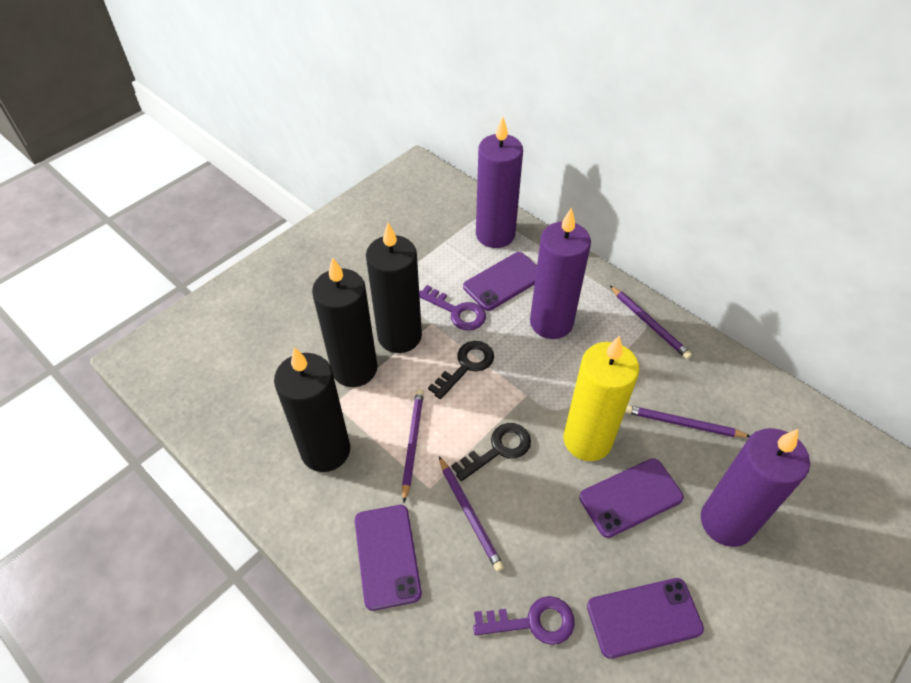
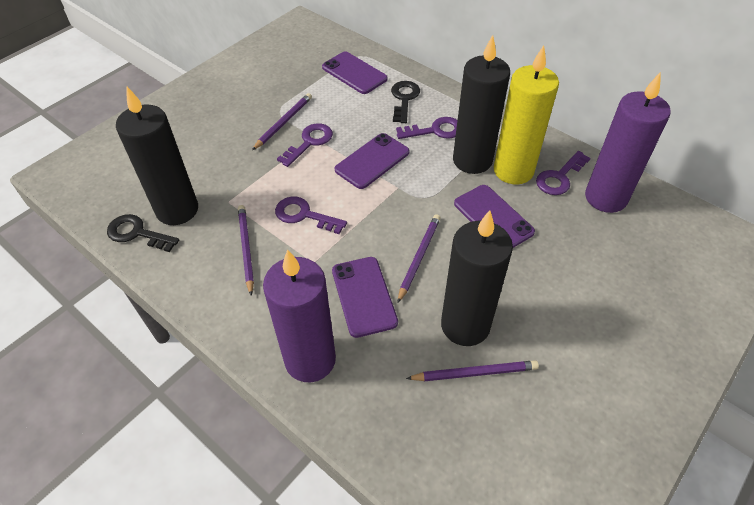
purple candle: 3 -> 2
purple key: 2 -> 4

